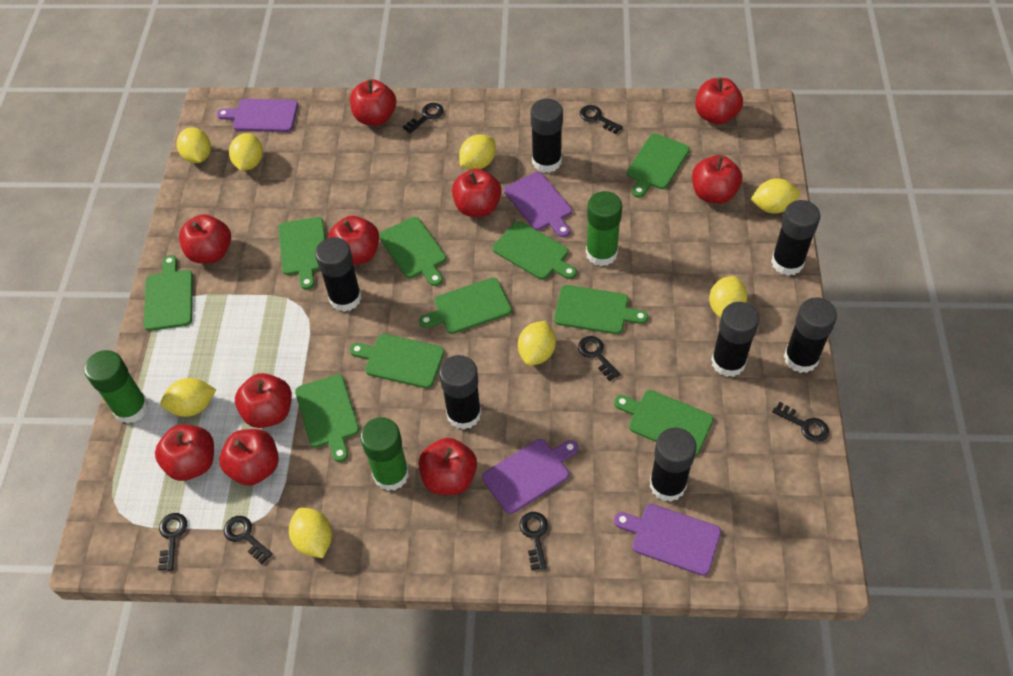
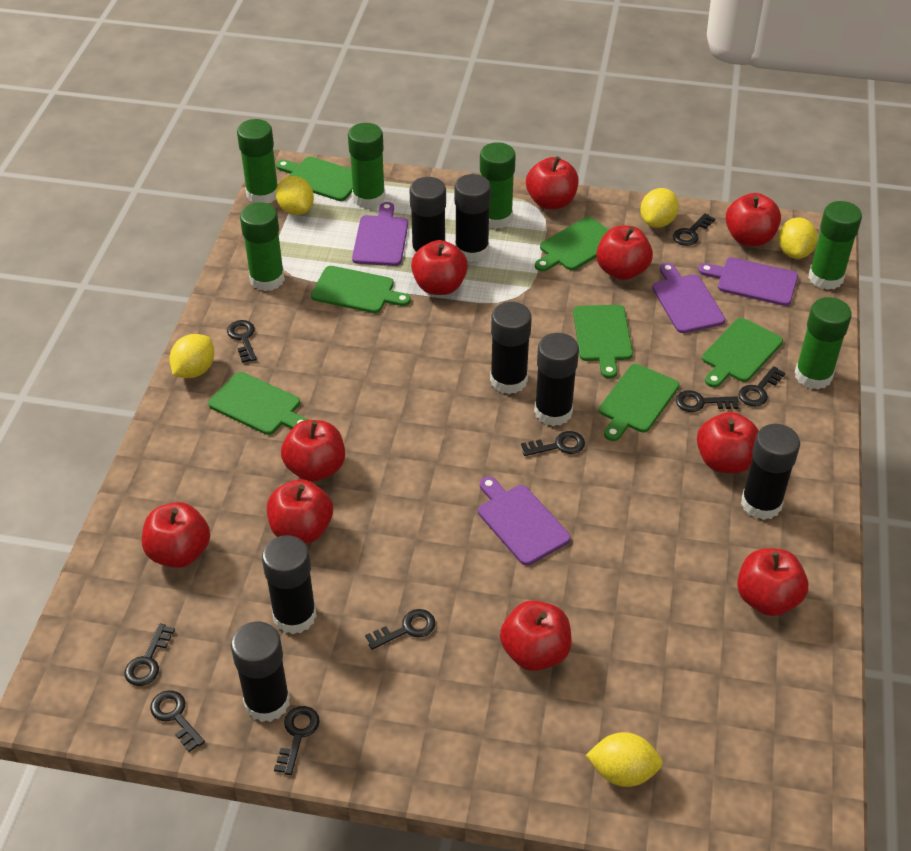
black key: 7 -> 9
green cutting board: 10 -> 7
green glue stick: 3 -> 6
yellow lemon: 8 -> 5

